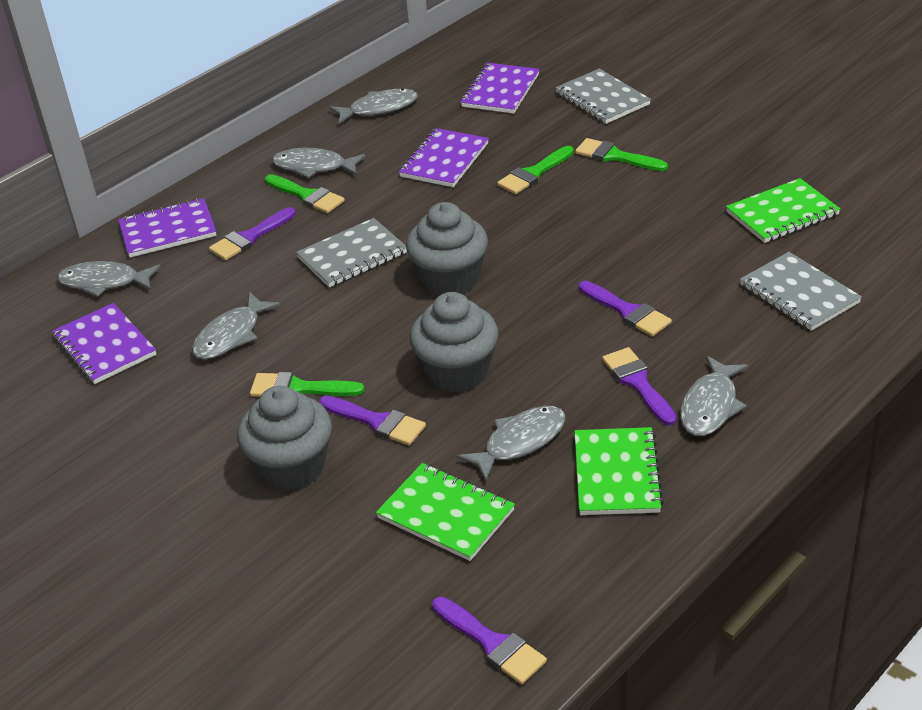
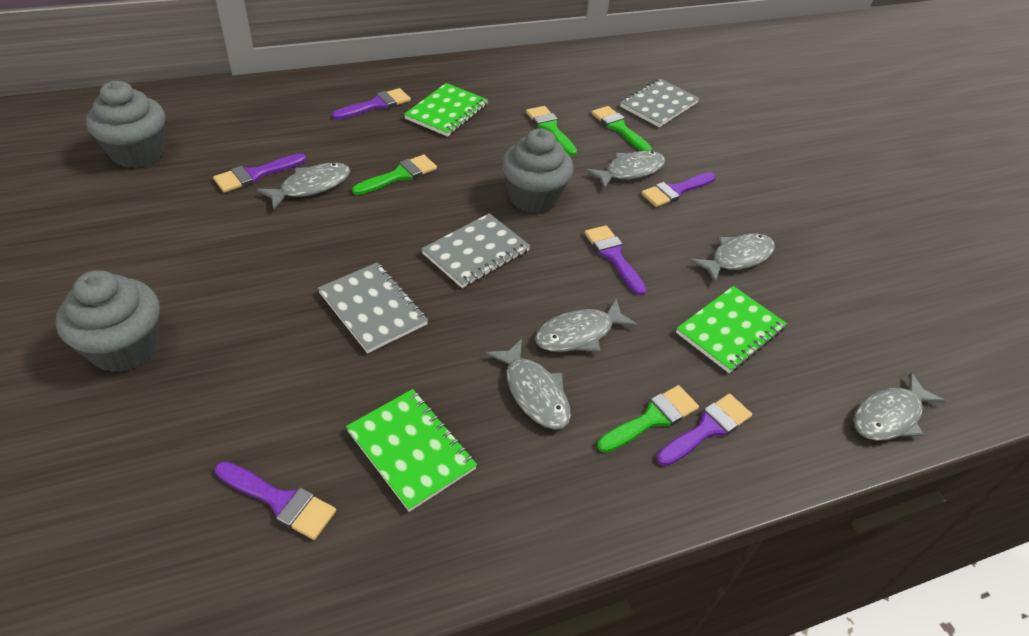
purple brush: 5 -> 6
purple notebook: 4 -> 0

